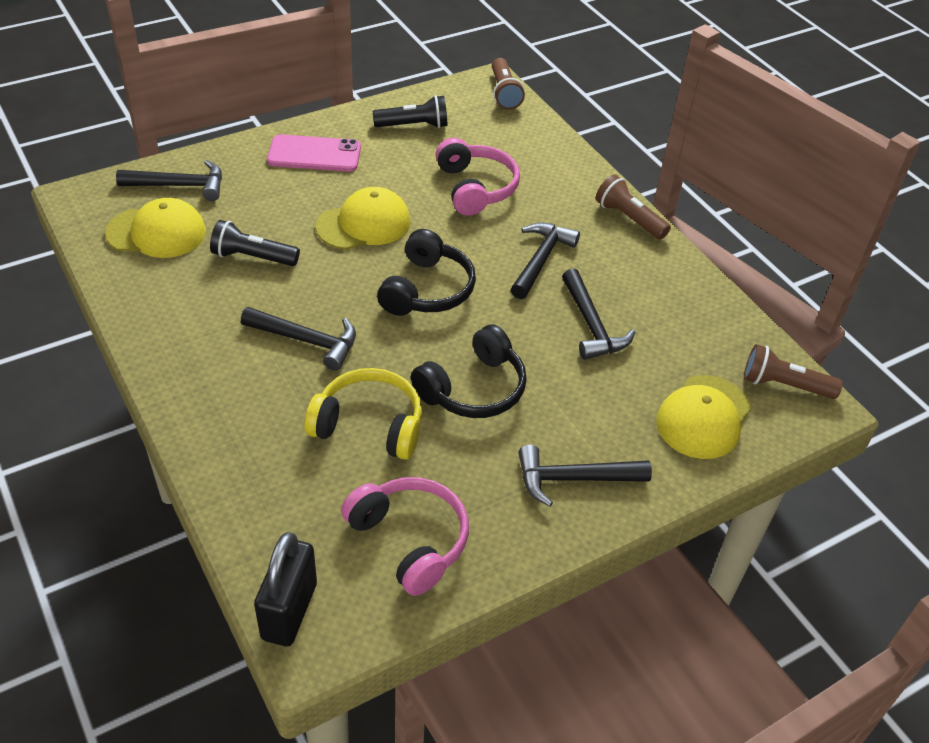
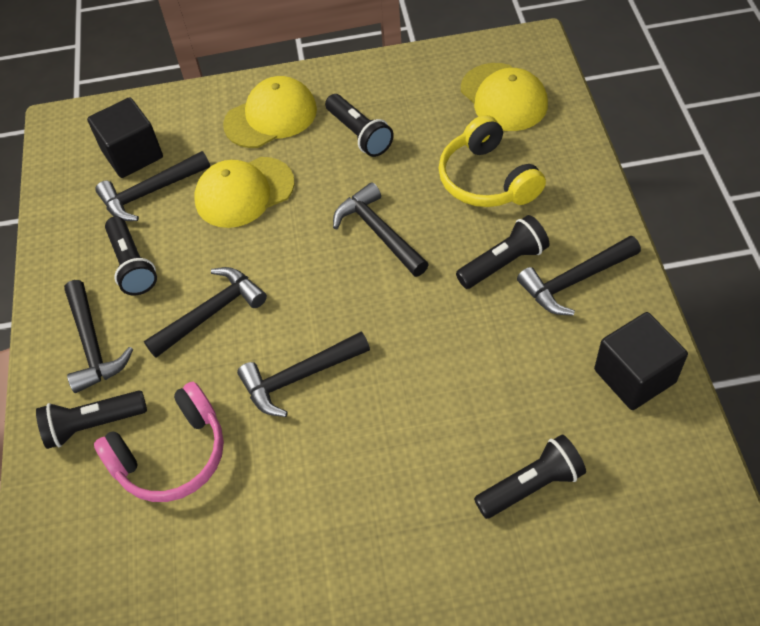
black cube: 0 -> 2
black flashlight: 2 -> 5
black hammer: 5 -> 6
black headphones: 2 -> 0
black padlock: 1 -> 0
brown flashlight: 3 -> 0
pink headphones: 2 -> 1
pink phone: 1 -> 0

